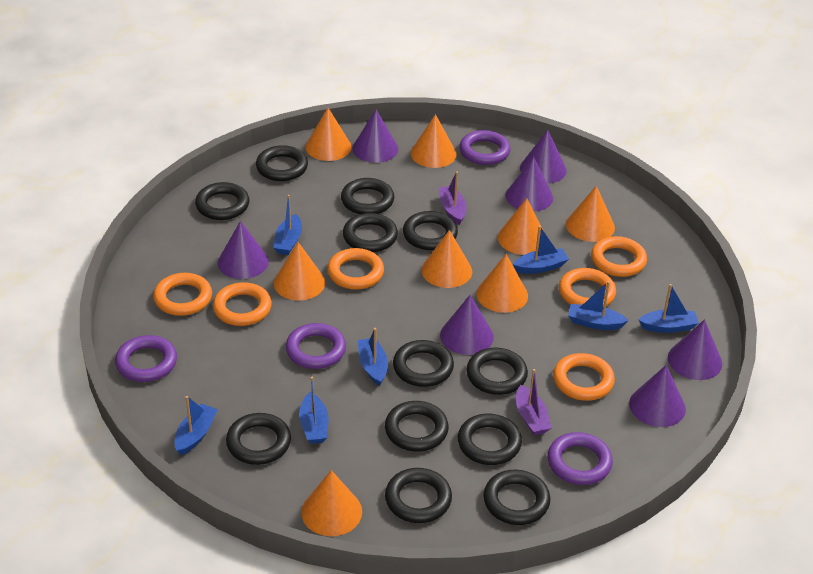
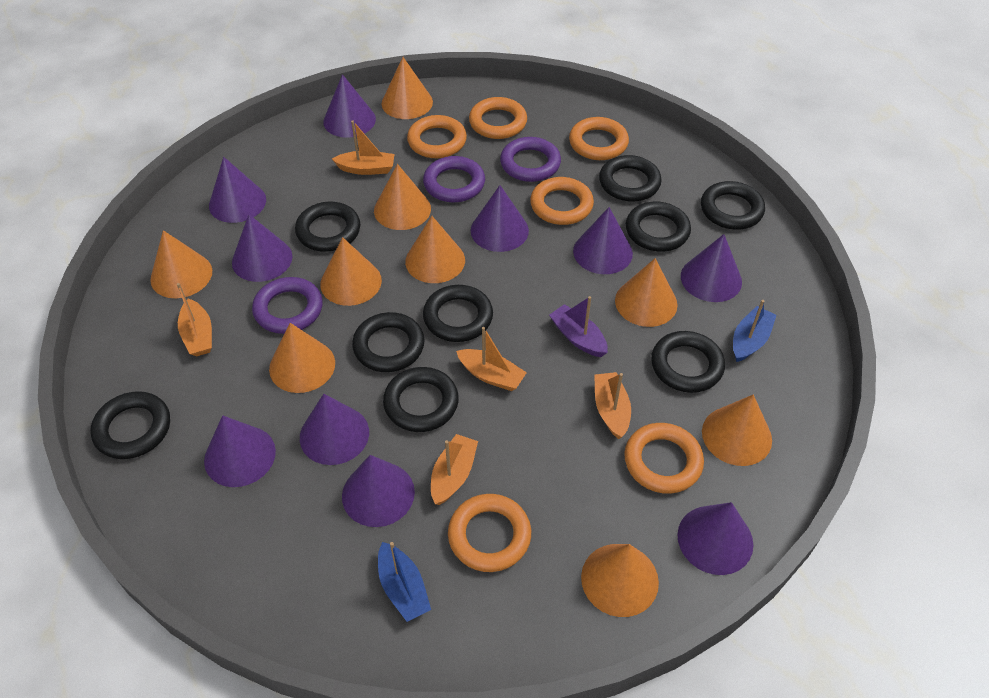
black ring: 12 -> 9
blue boat: 7 -> 2
orange boat: 0 -> 5
orange cone: 8 -> 9
purple boat: 2 -> 1
purple cone: 7 -> 10
purple ring: 4 -> 3

